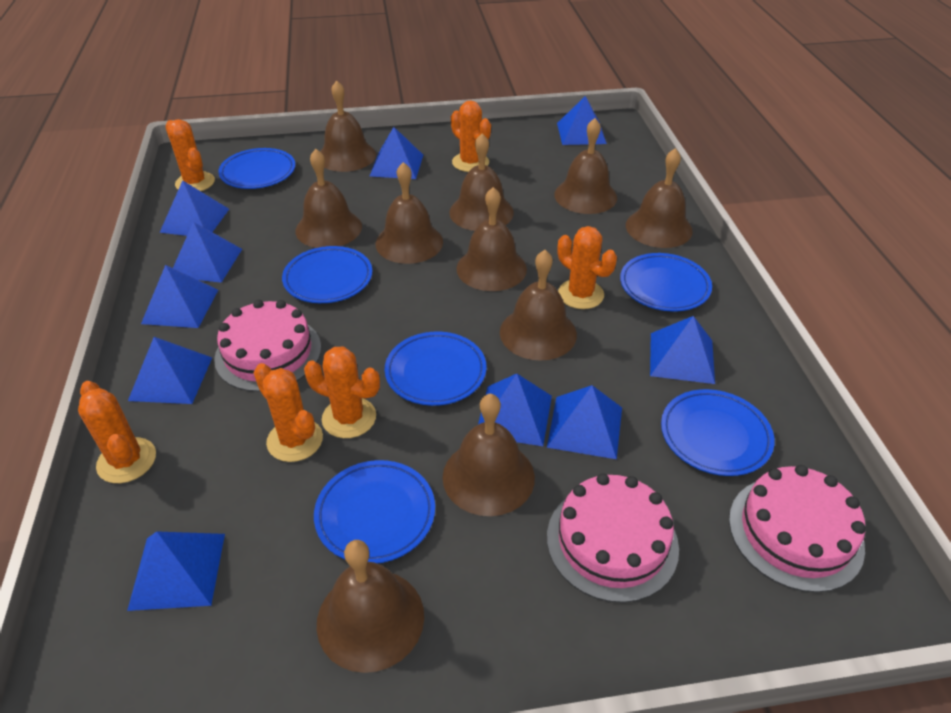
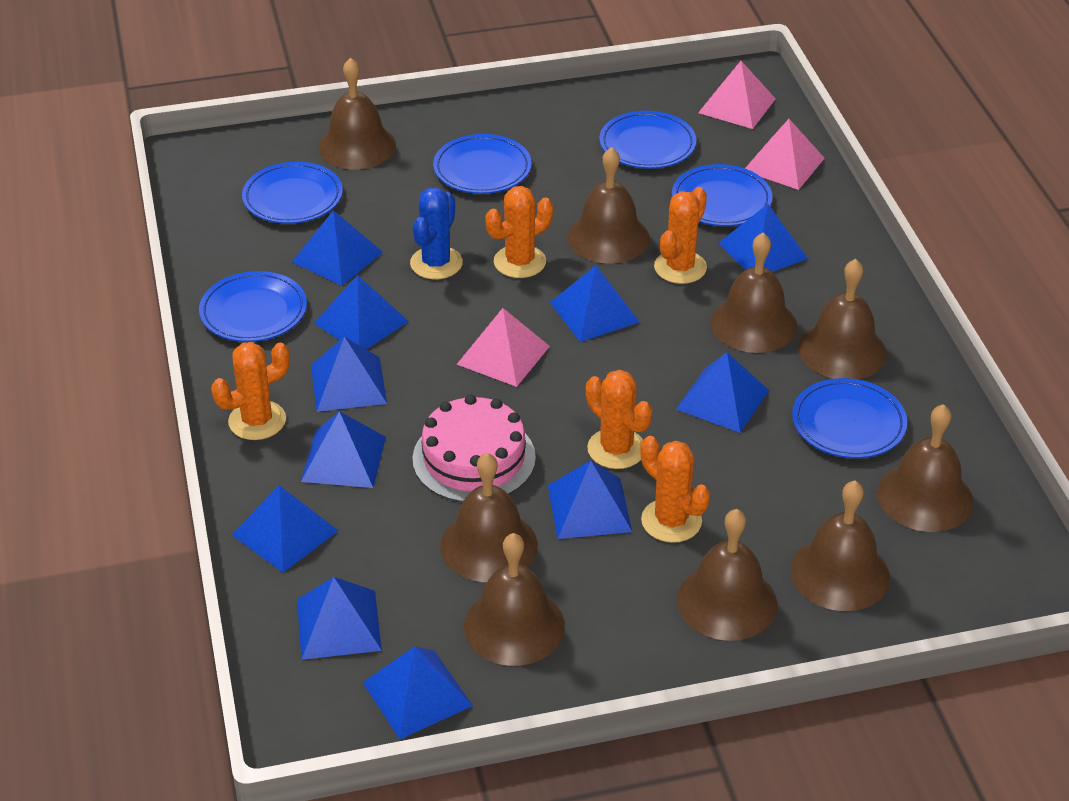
blue cactus: 0 -> 1
blue pyramid: 10 -> 11
brown bell: 10 -> 9
orange cactus: 6 -> 5
pink cake: 3 -> 1
pink pyramid: 0 -> 3

